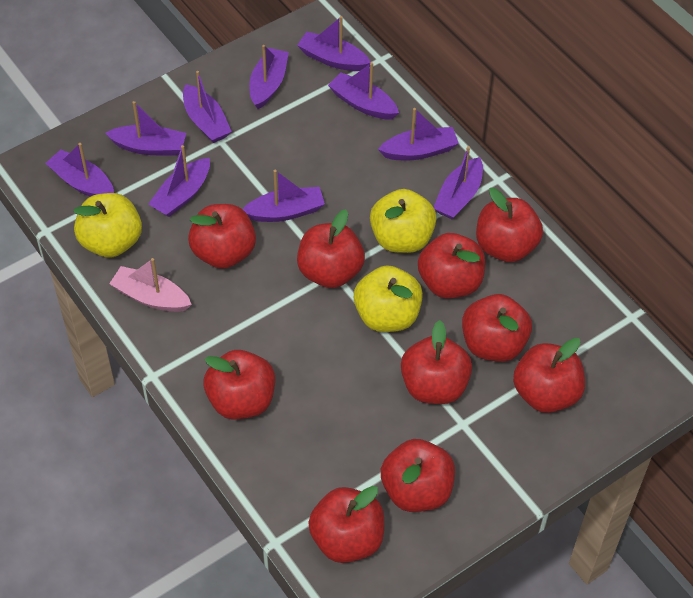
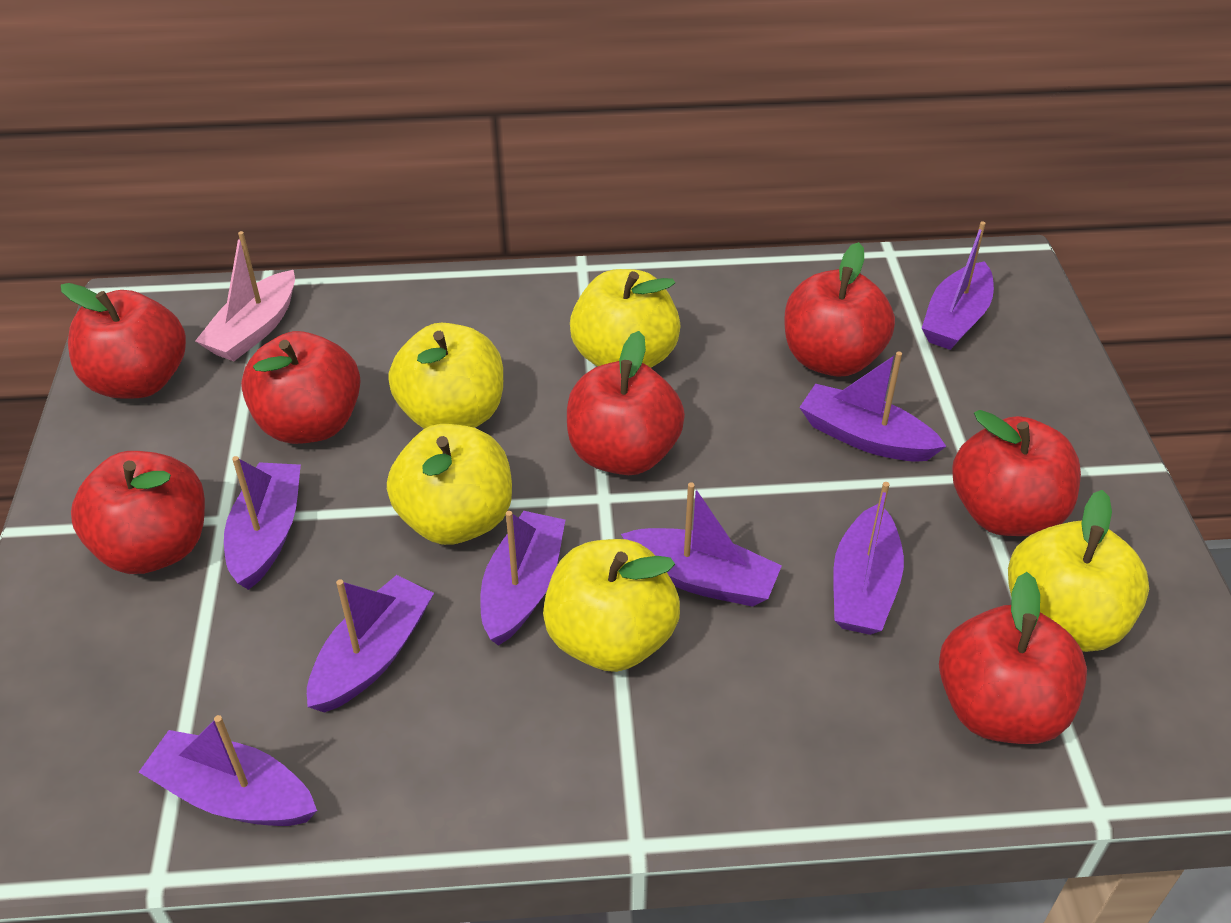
purple boat: 10 -> 8
red apple: 10 -> 7
yellow apple: 3 -> 5

